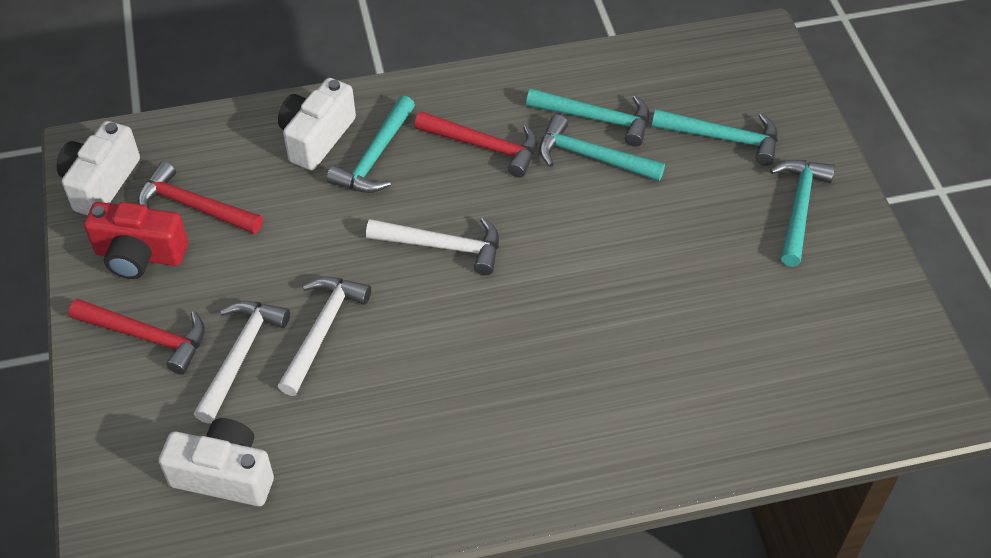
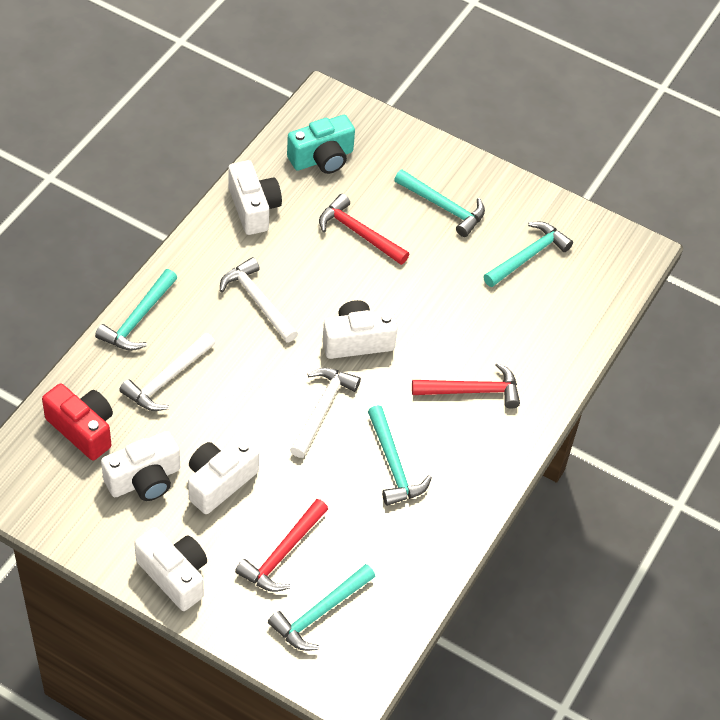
turquoise camera: 0 -> 1
white camera: 3 -> 5

